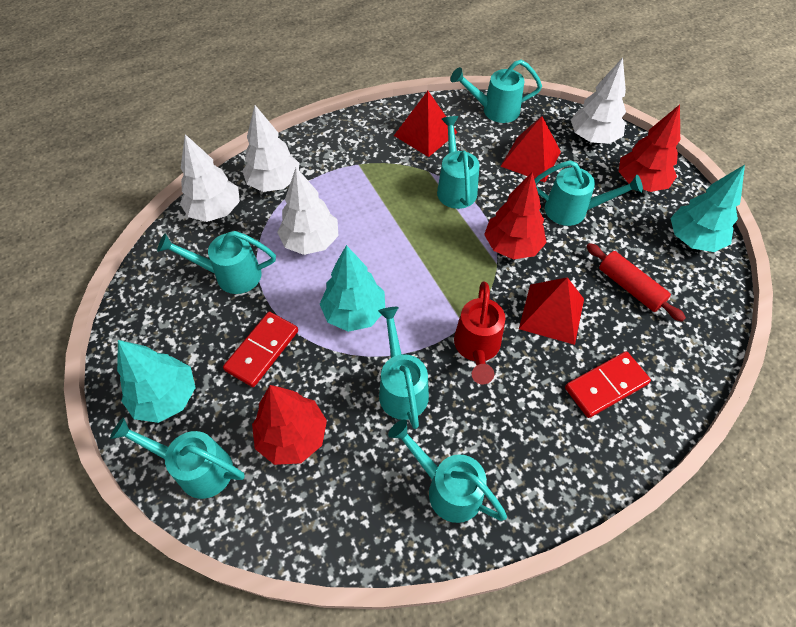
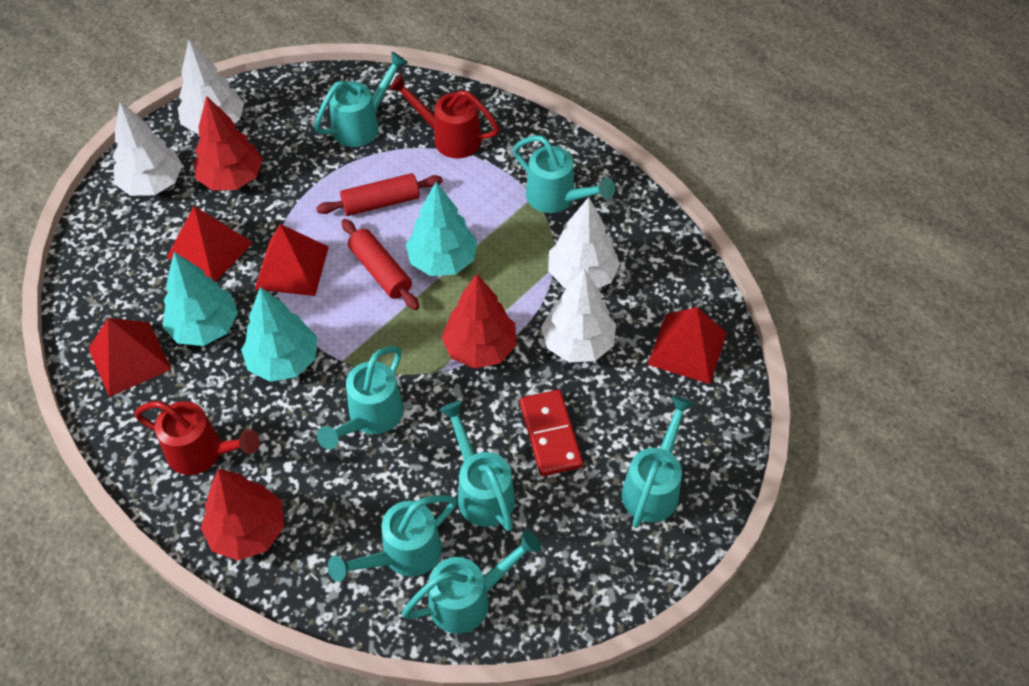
red domino: 2 -> 1
red pyramid: 3 -> 4
red rolling pin: 1 -> 2
red watering can: 1 -> 2

